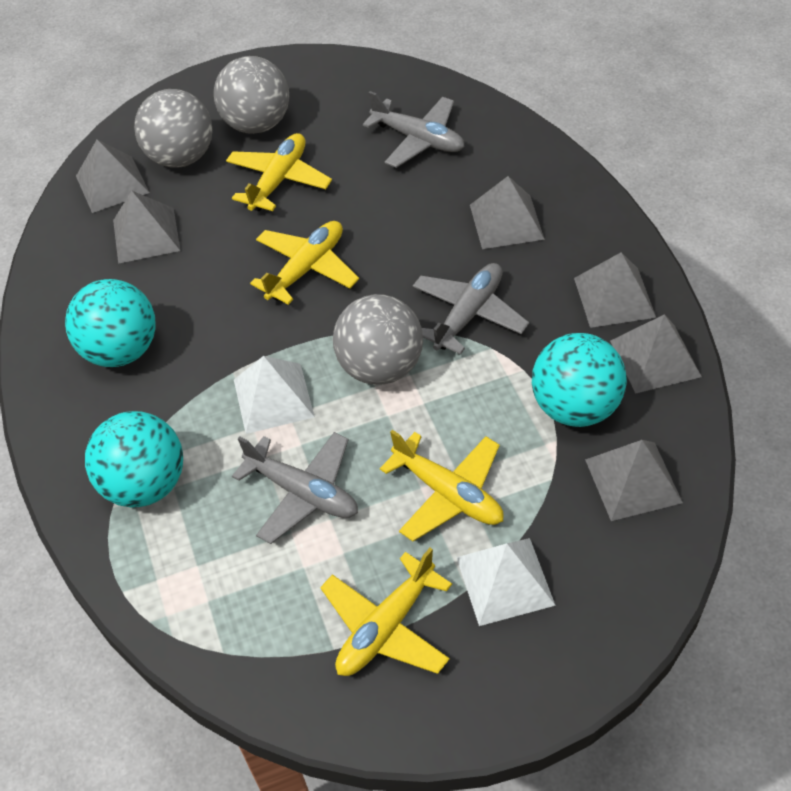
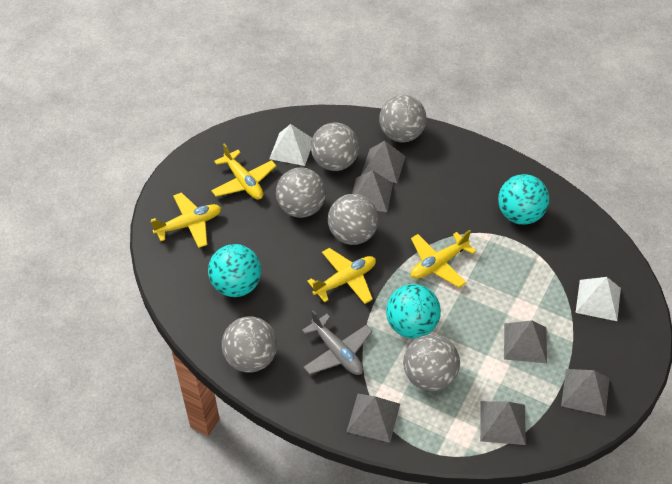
grey ball: 3 -> 6
grey plane: 3 -> 1

